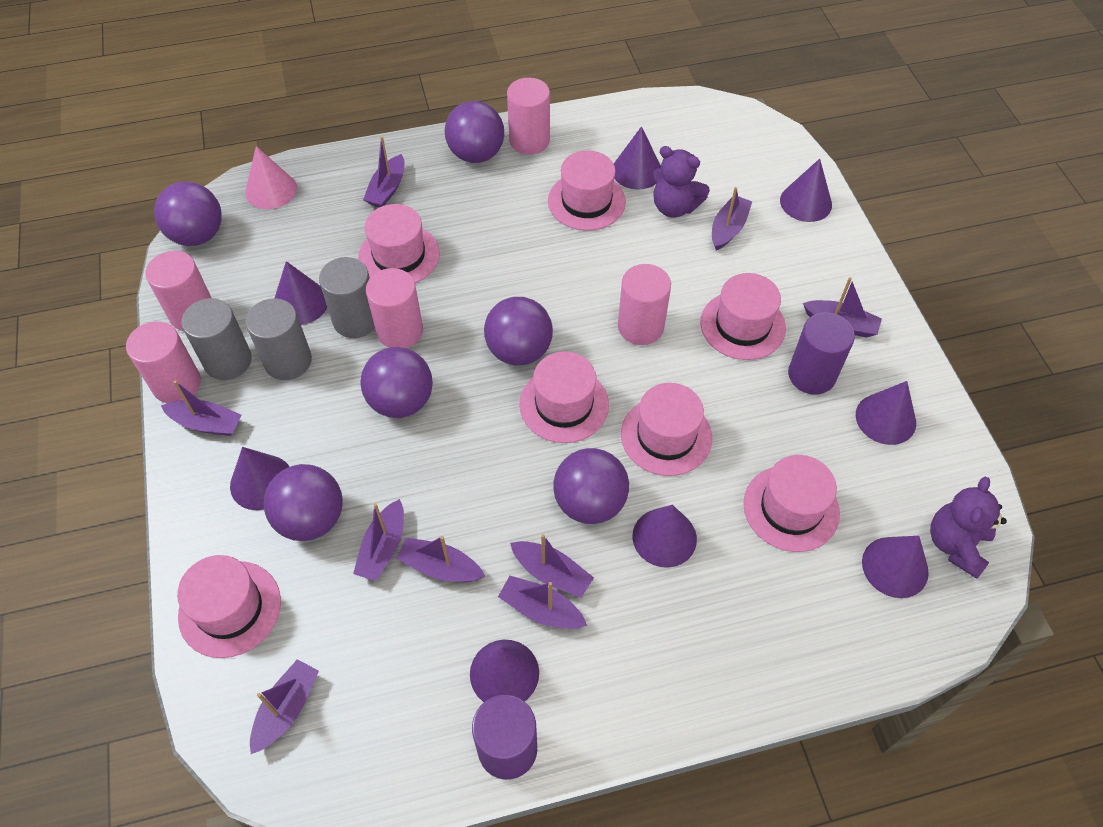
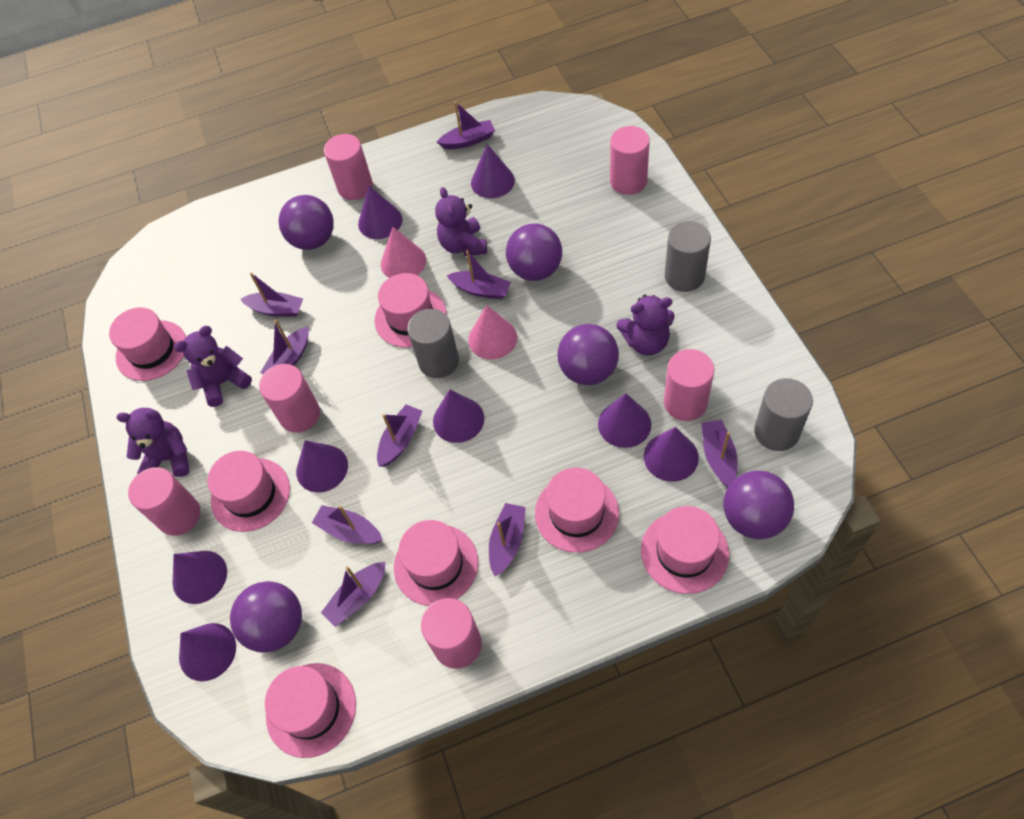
pink cone: 1 -> 2
pink cylinder: 5 -> 6
purple ball: 6 -> 5
purple cylinder: 2 -> 0
purple teddy bear: 2 -> 4

